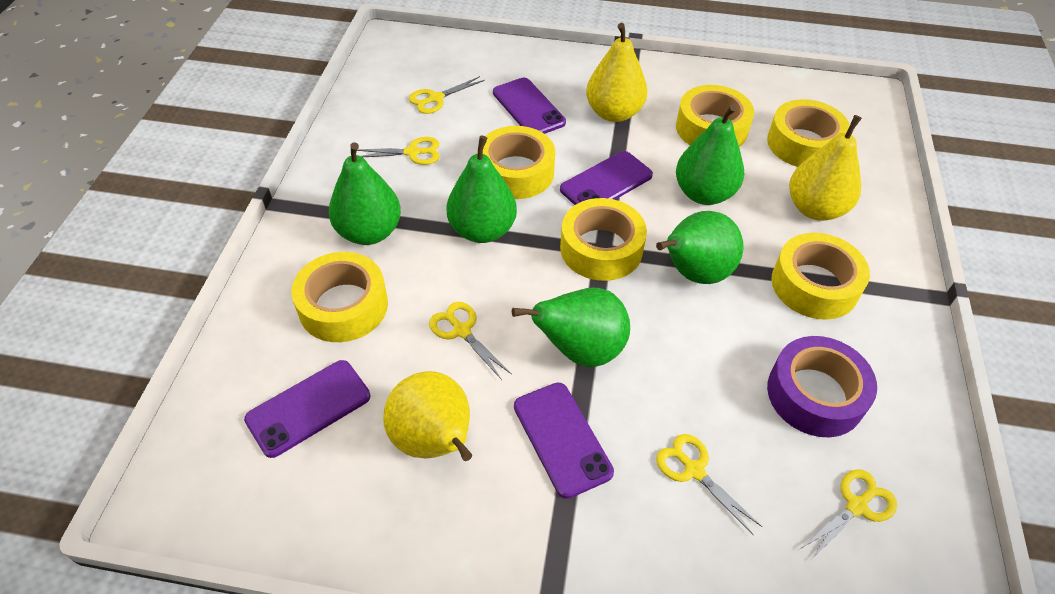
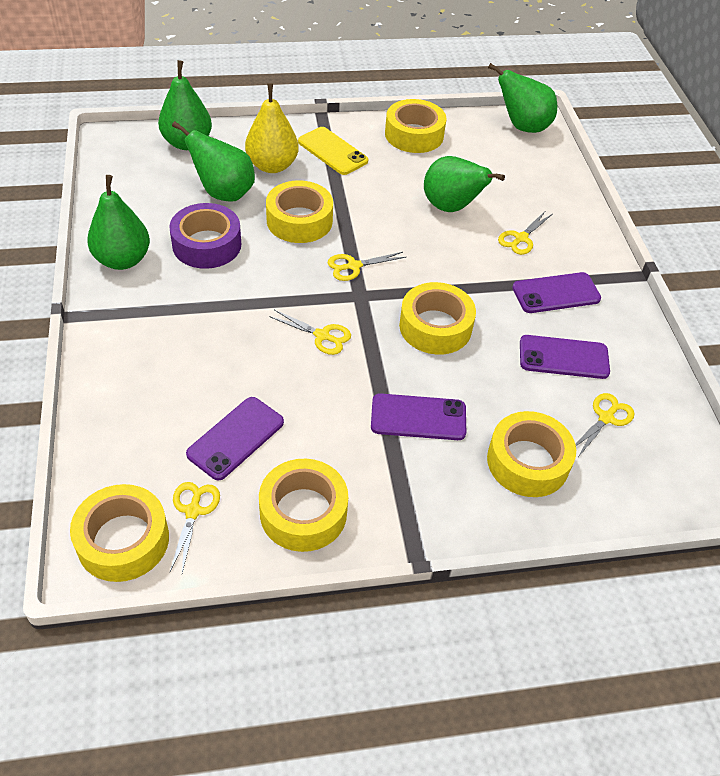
yellow pear: 3 -> 1
yellow phone: 0 -> 1

